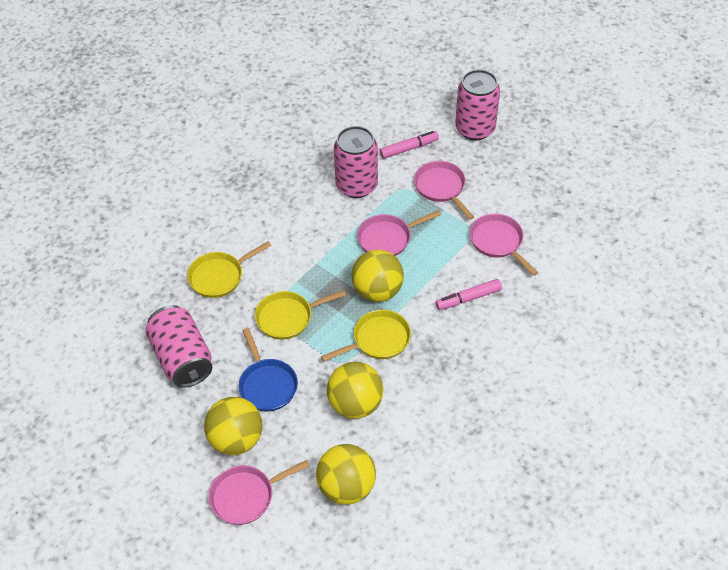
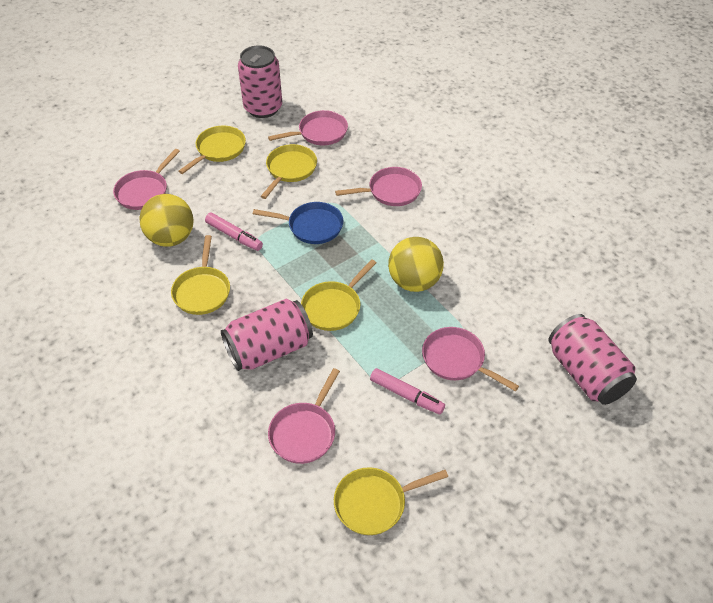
pink pan: 4 -> 5
yellow ball: 4 -> 2
yellow pan: 3 -> 5

